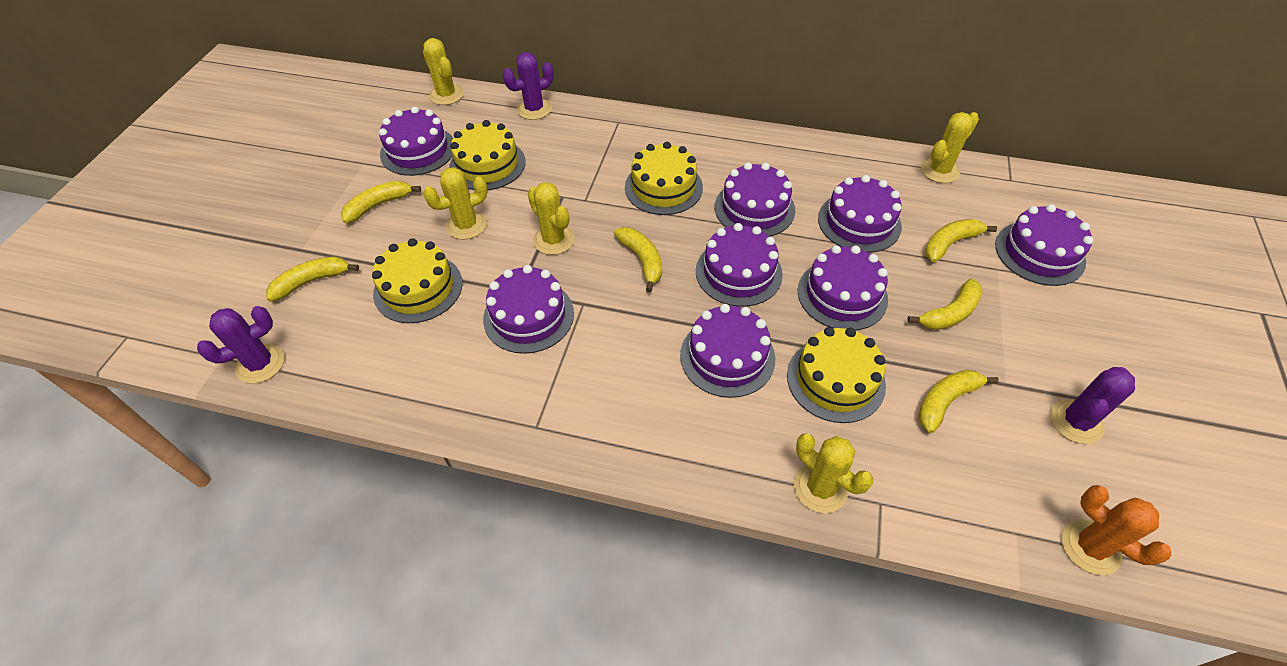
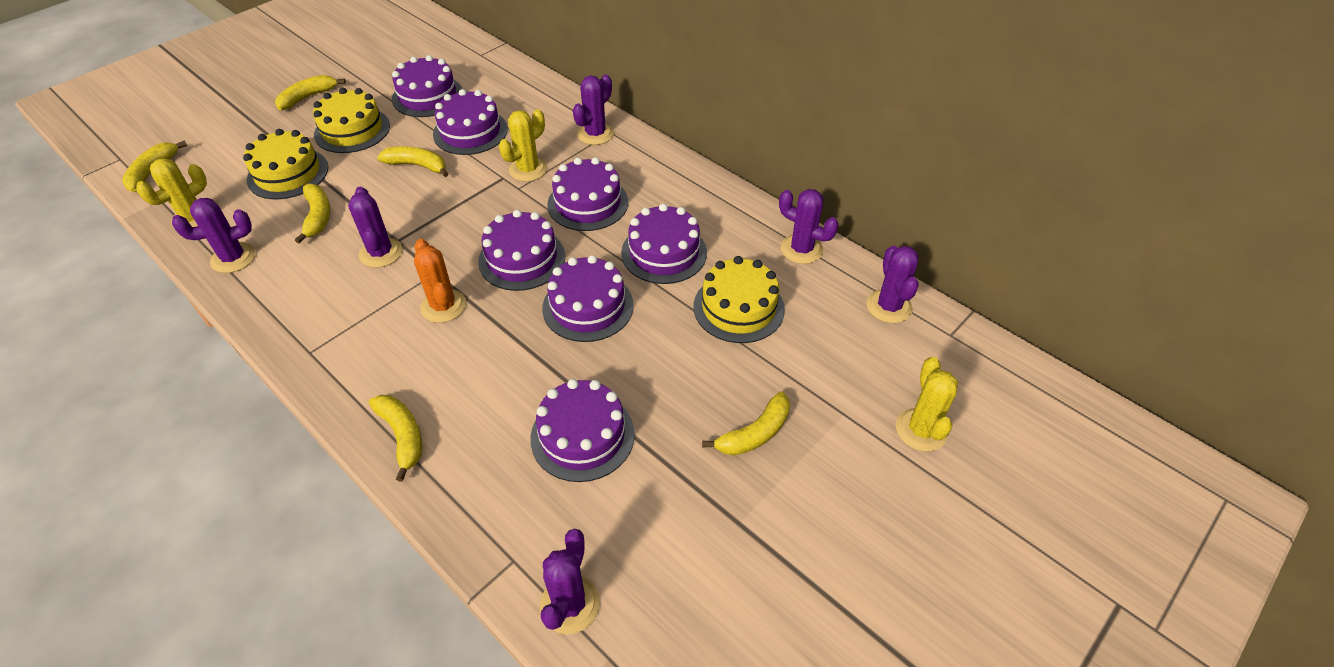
purple cactus: 3 -> 6
purple cake: 8 -> 7
yellow cactus: 5 -> 3
yellow cake: 4 -> 3

